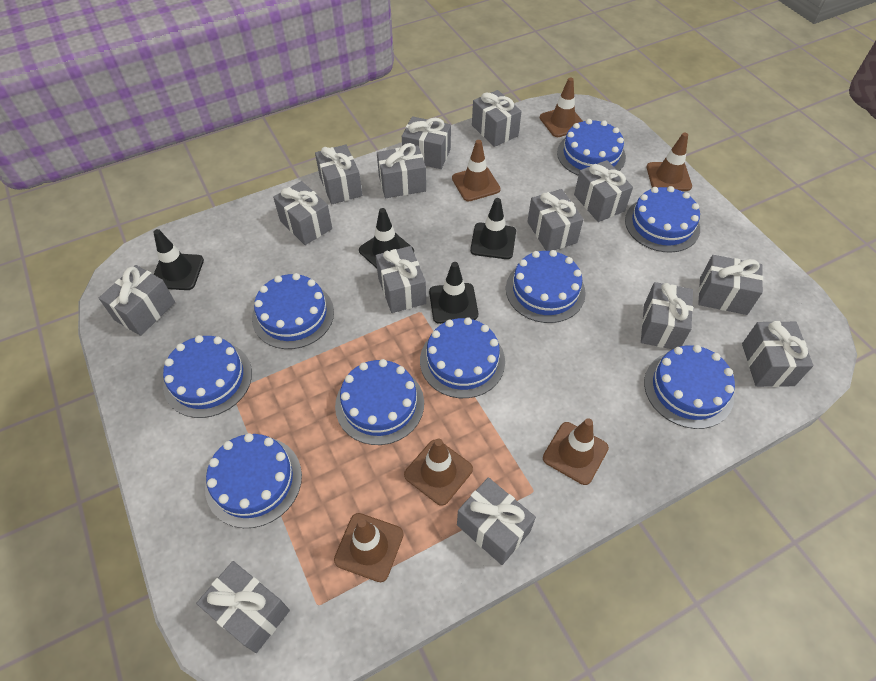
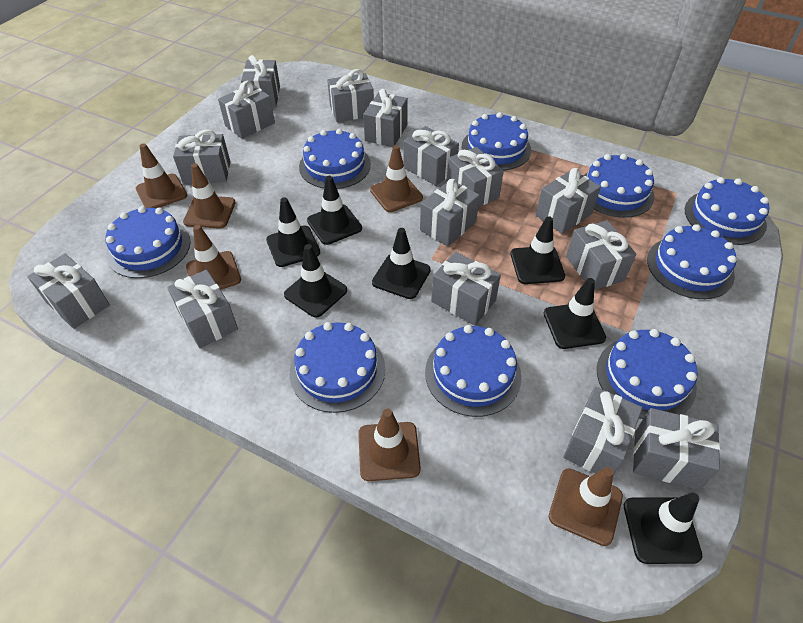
black traffic cone: 4 -> 7
grey gift: 14 -> 15

